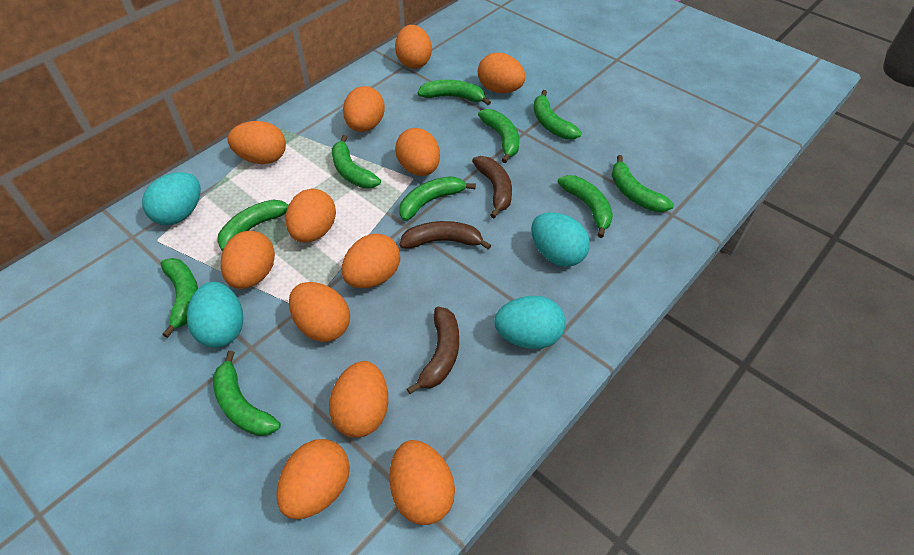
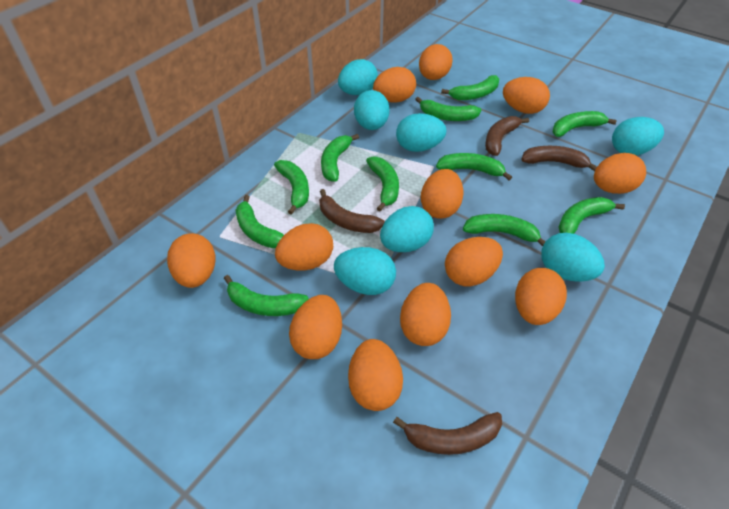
brown banana: 3 -> 4
green banana: 10 -> 11
turquoise egg: 4 -> 7

